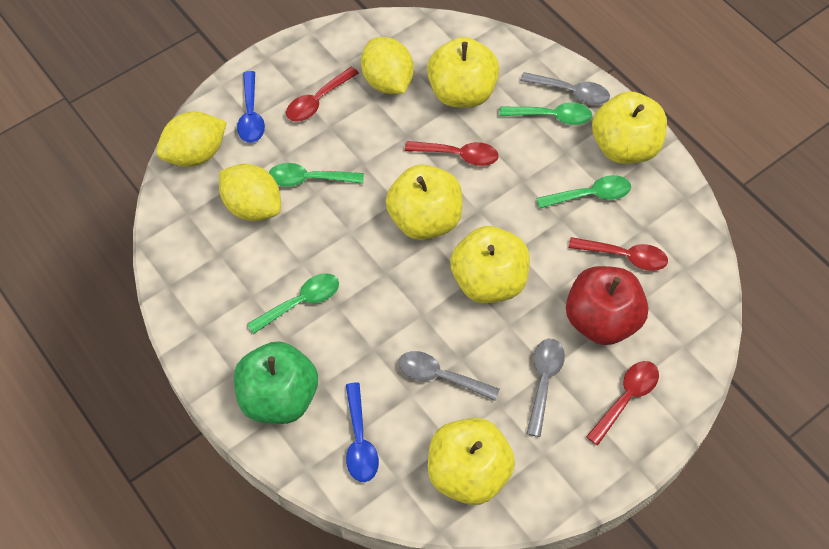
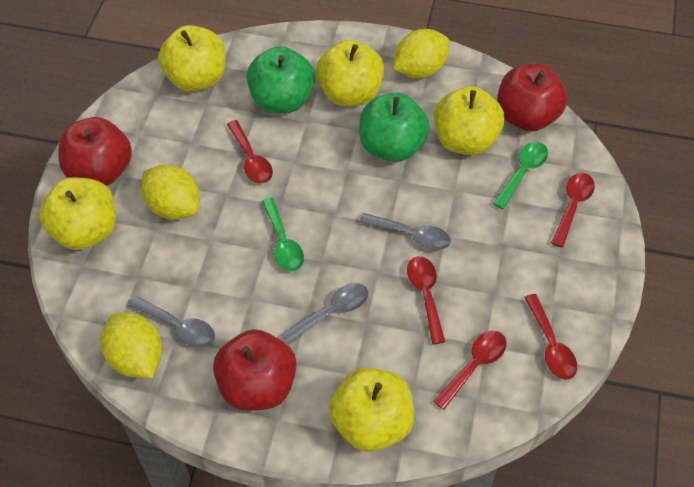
blue spoon: 2 -> 0
green apple: 1 -> 2
green spoon: 4 -> 2
red apple: 1 -> 3
red spoon: 4 -> 5

